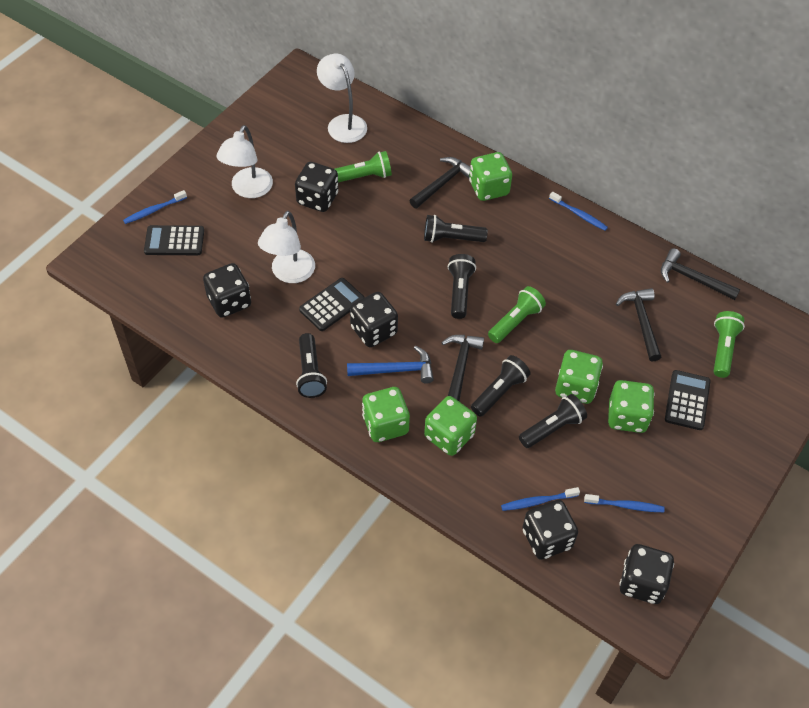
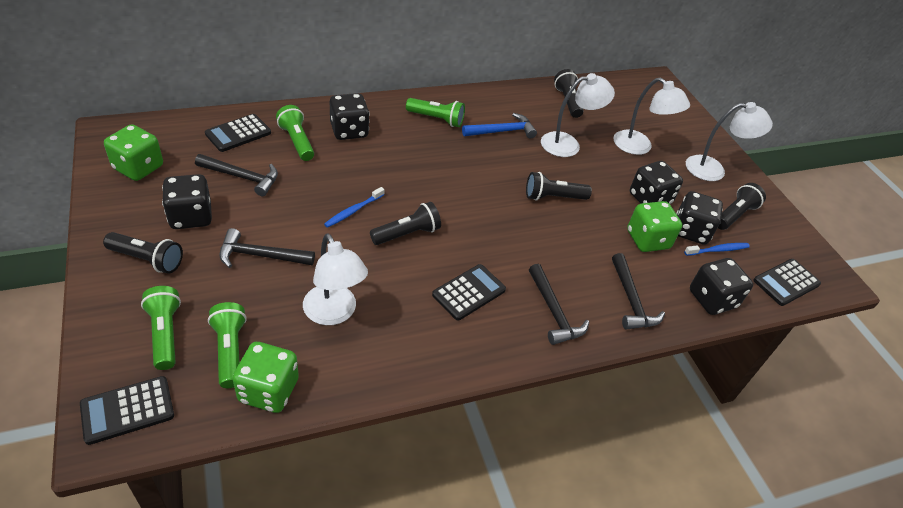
black calculator: 3 -> 4
blue toothbrush: 4 -> 2
green dice: 5 -> 3
green flashlight: 3 -> 4
white lamp: 3 -> 4

